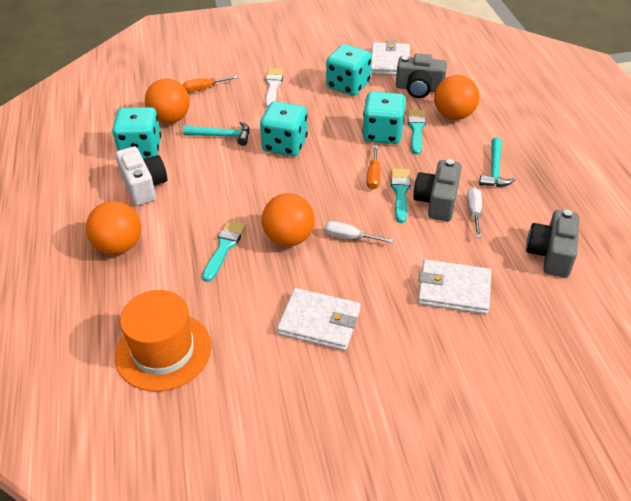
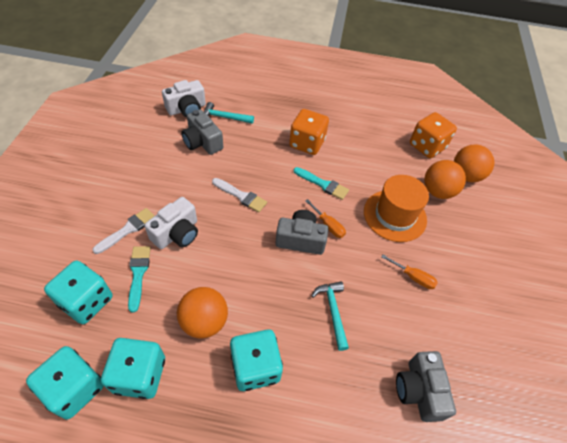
orange ball: 4 -> 3
orange dice: 0 -> 2
turquoise brush: 3 -> 2
white brush: 1 -> 2
white camera: 1 -> 2
white screwdriver: 2 -> 0
white wallet: 3 -> 0

